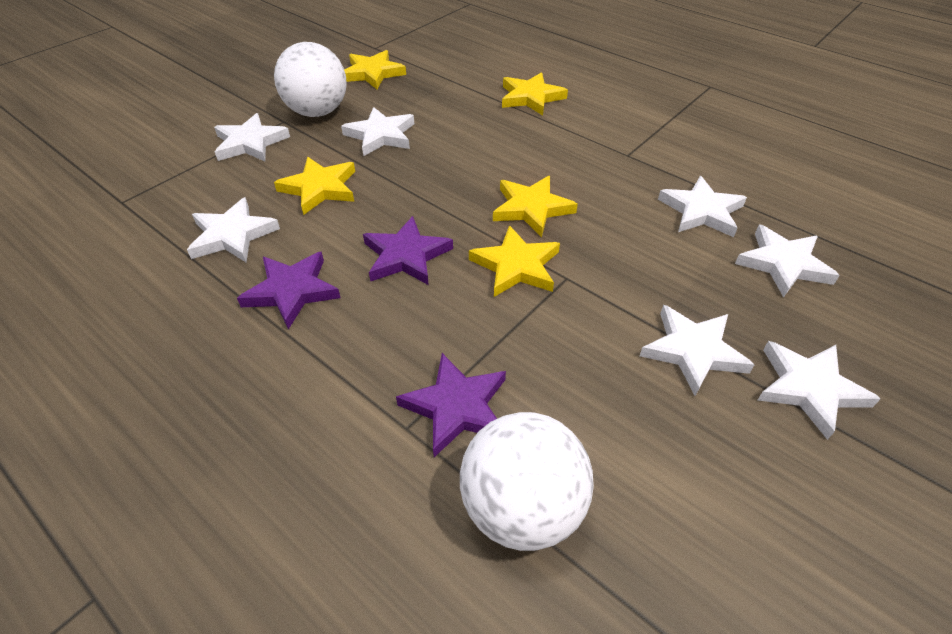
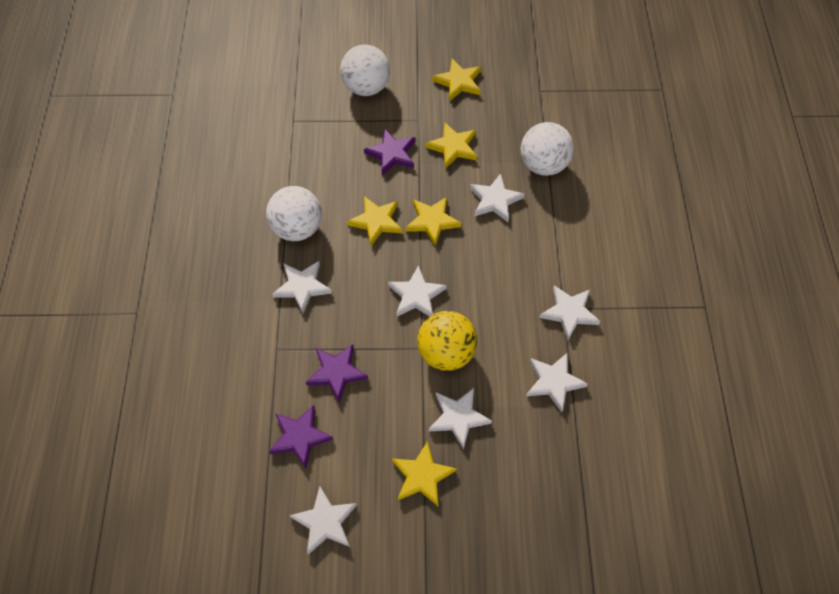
white ball: 2 -> 3
yellow ball: 0 -> 1

